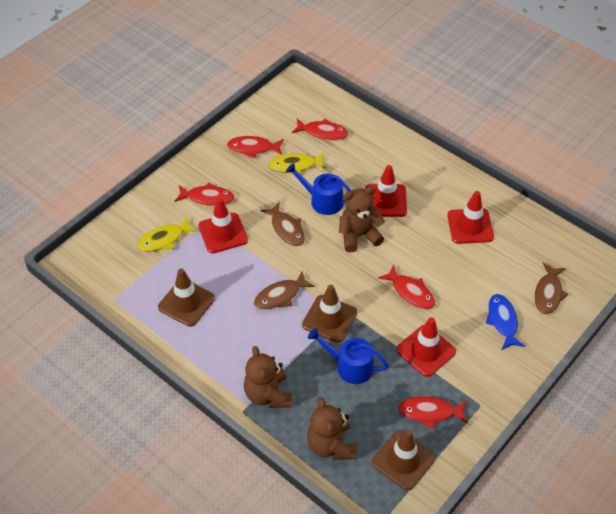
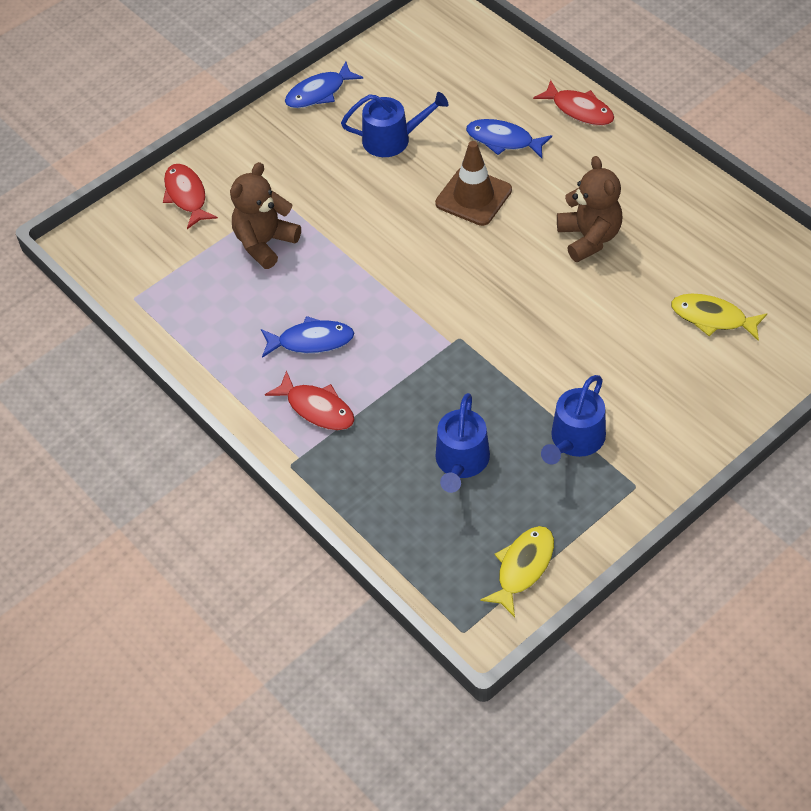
blue fish: 1 -> 3
blue watering can: 2 -> 3
brown fish: 3 -> 0
brown teddy bear: 3 -> 2
brown traffic cone: 3 -> 1
red fish: 5 -> 3
red traffic cone: 4 -> 0

